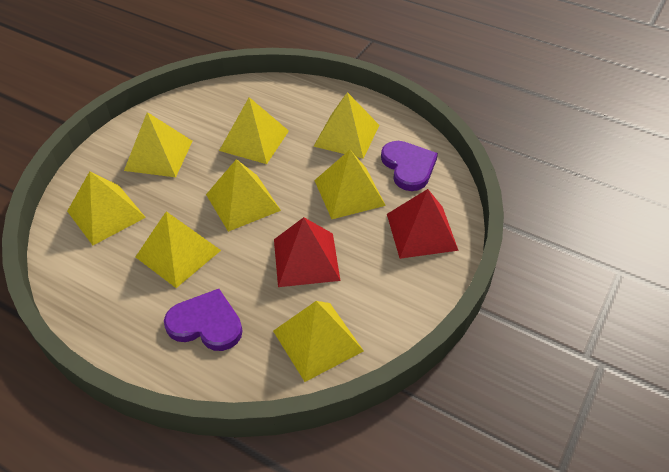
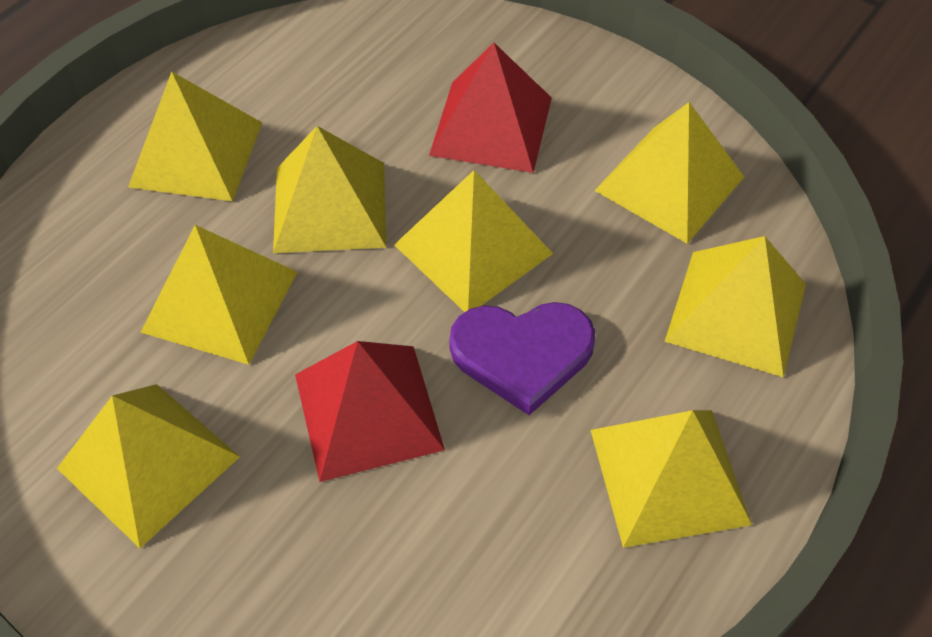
purple heart: 2 -> 1

